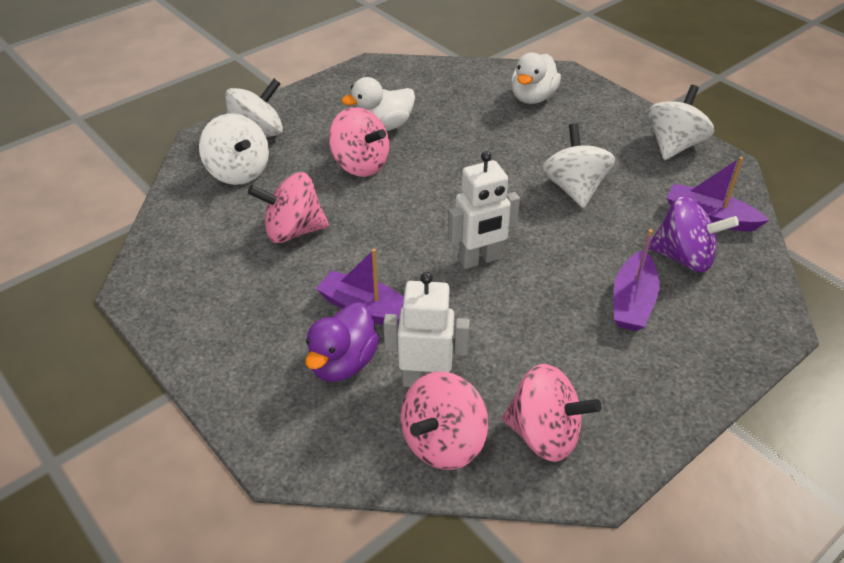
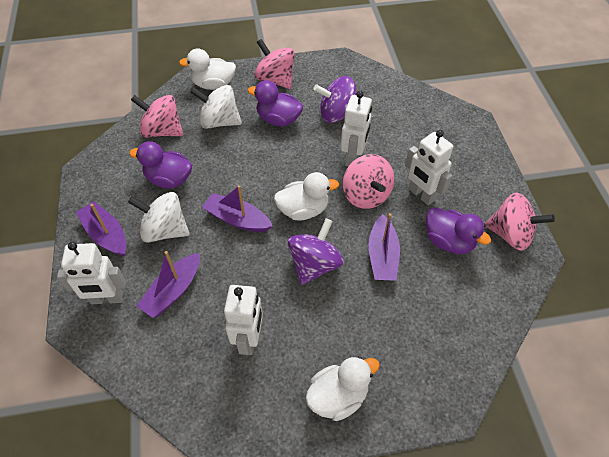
purple boat: 3 -> 4
purple duck: 1 -> 3
purple spinning top: 1 -> 2
white duck: 2 -> 3
white robot: 2 -> 4
white spinning top: 4 -> 2

